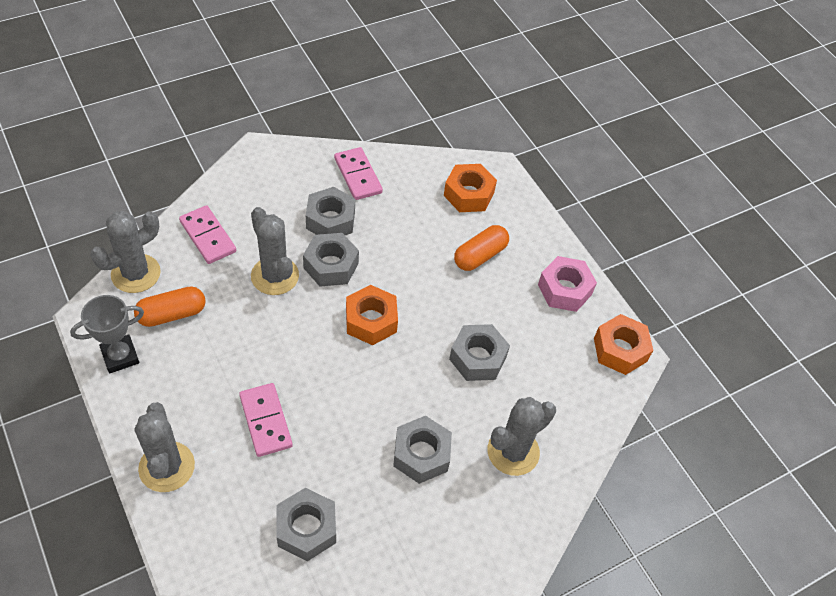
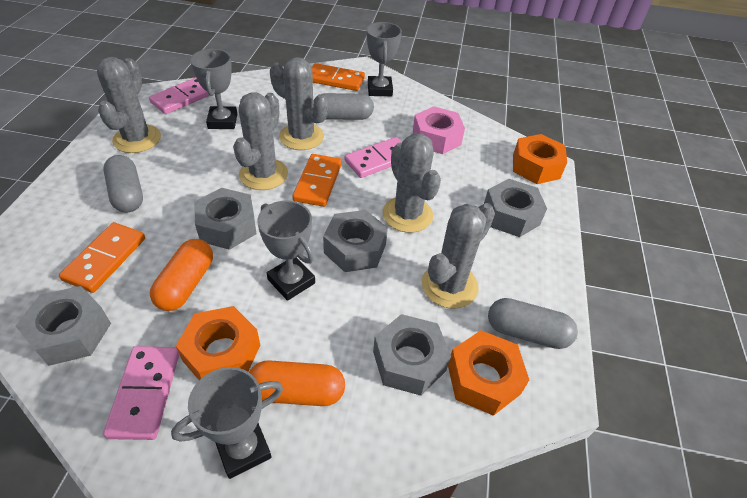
grey cactus: 4 -> 5
grey capsule: 0 -> 3
grey trophy: 1 -> 4
orange domino: 0 -> 3

